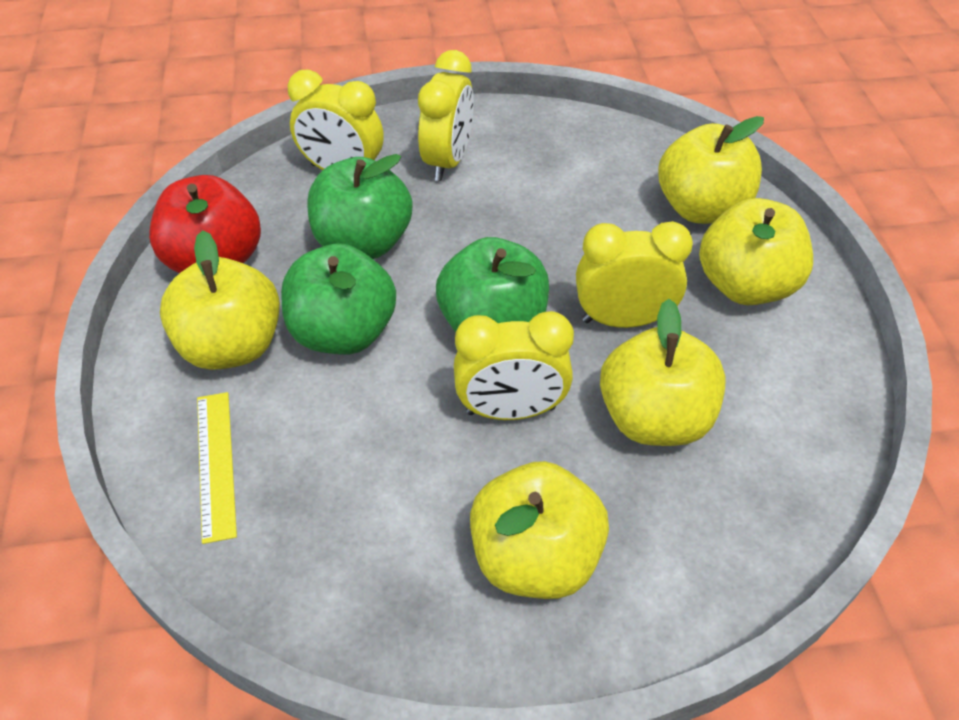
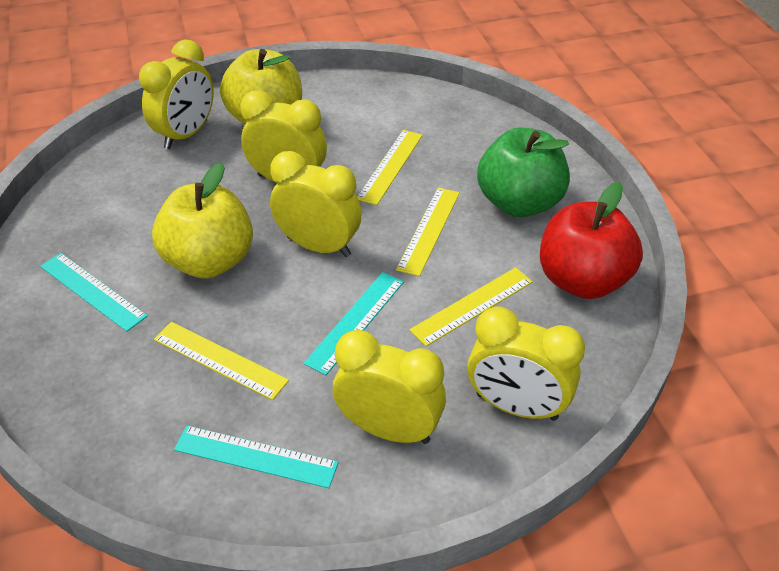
green apple: 3 -> 1
turquoise ruler: 0 -> 3
yellow apple: 5 -> 2
yellow clock: 4 -> 5
yellow ruler: 1 -> 4

